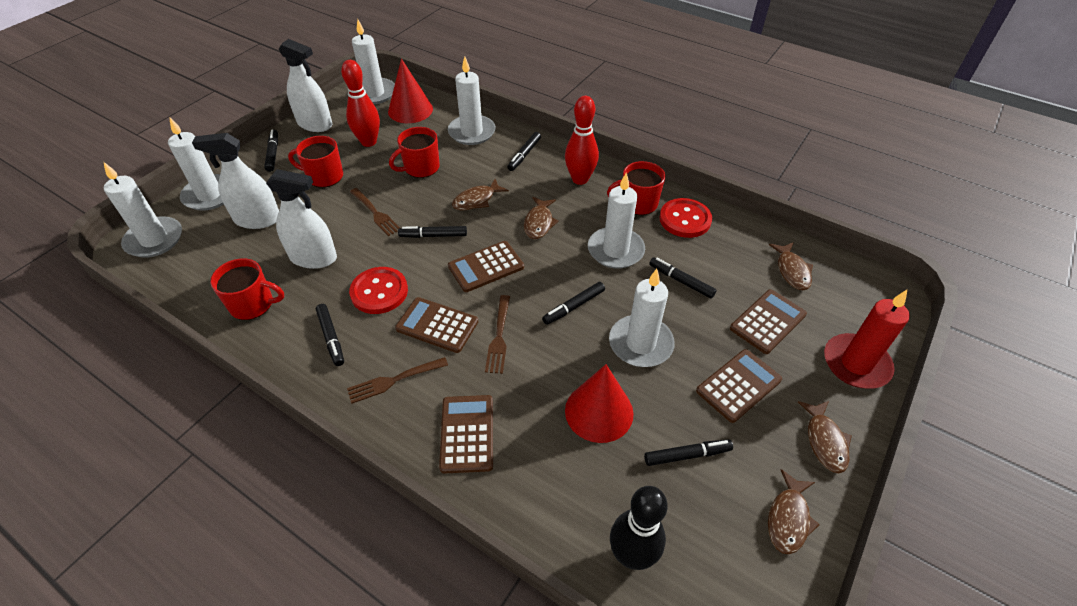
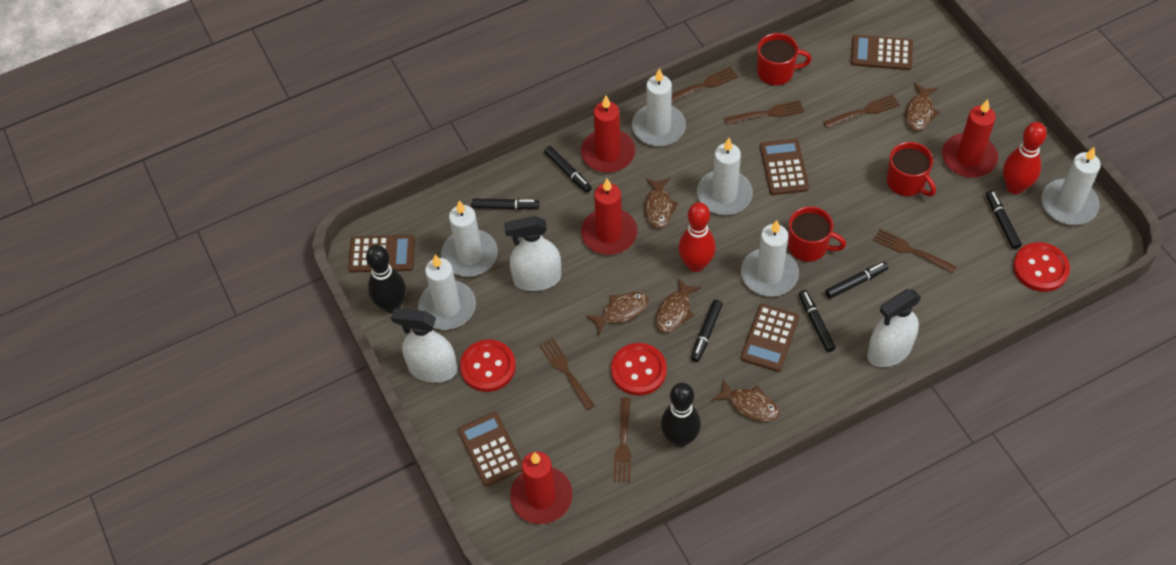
black bowling pin: 1 -> 2
black marker: 7 -> 6
brown fork: 3 -> 6
red button: 2 -> 3
red candle: 1 -> 4
red cone: 2 -> 0
red mug: 4 -> 3

